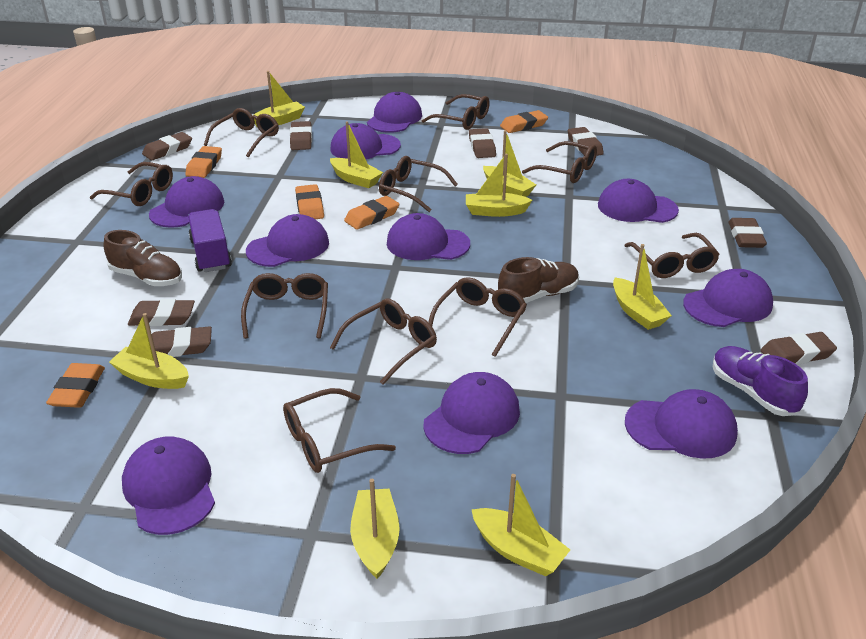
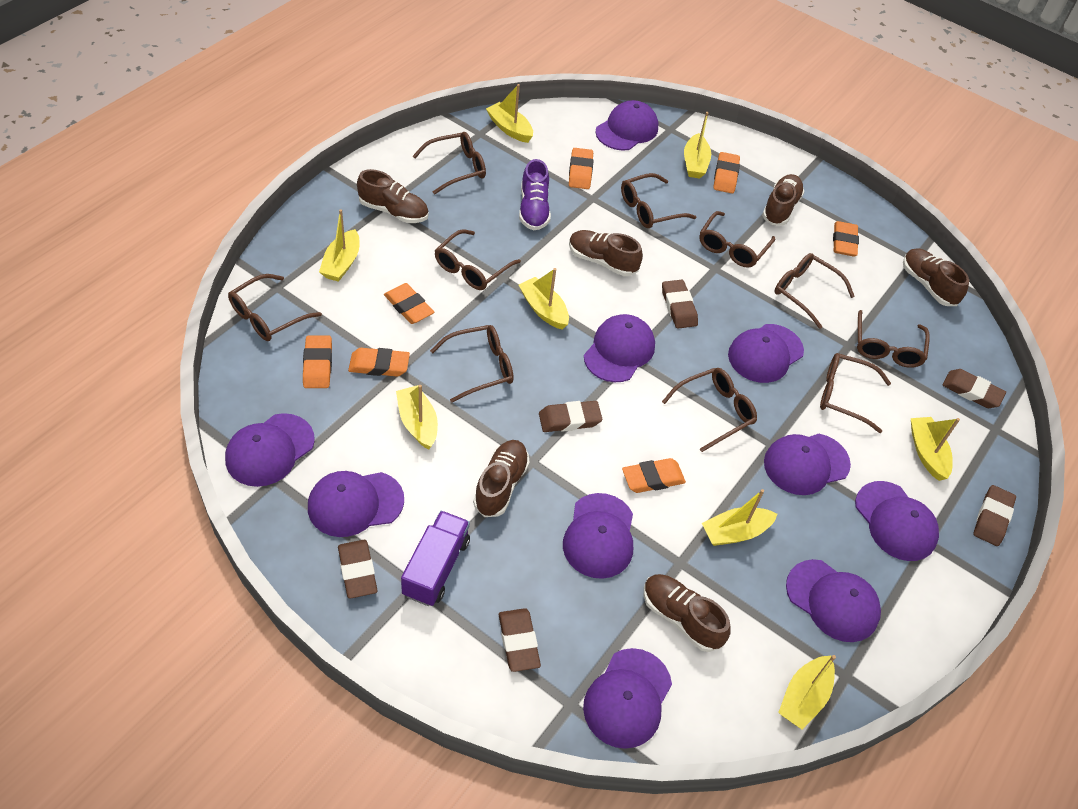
brown eraser: 8 -> 6
brown shoe: 2 -> 6
orange eraser: 5 -> 7

